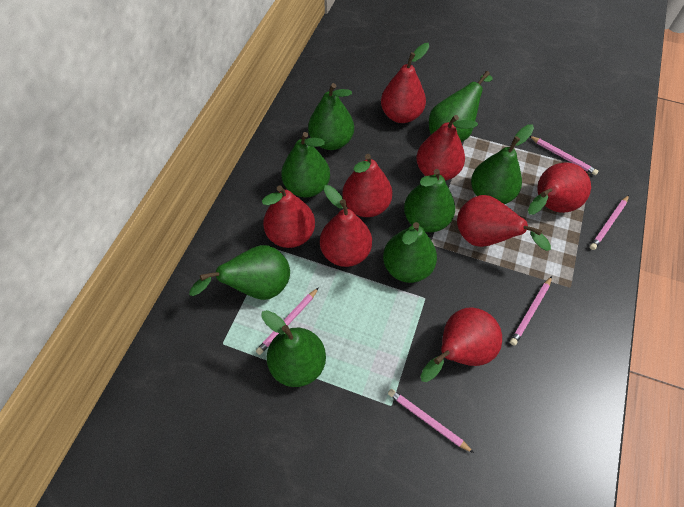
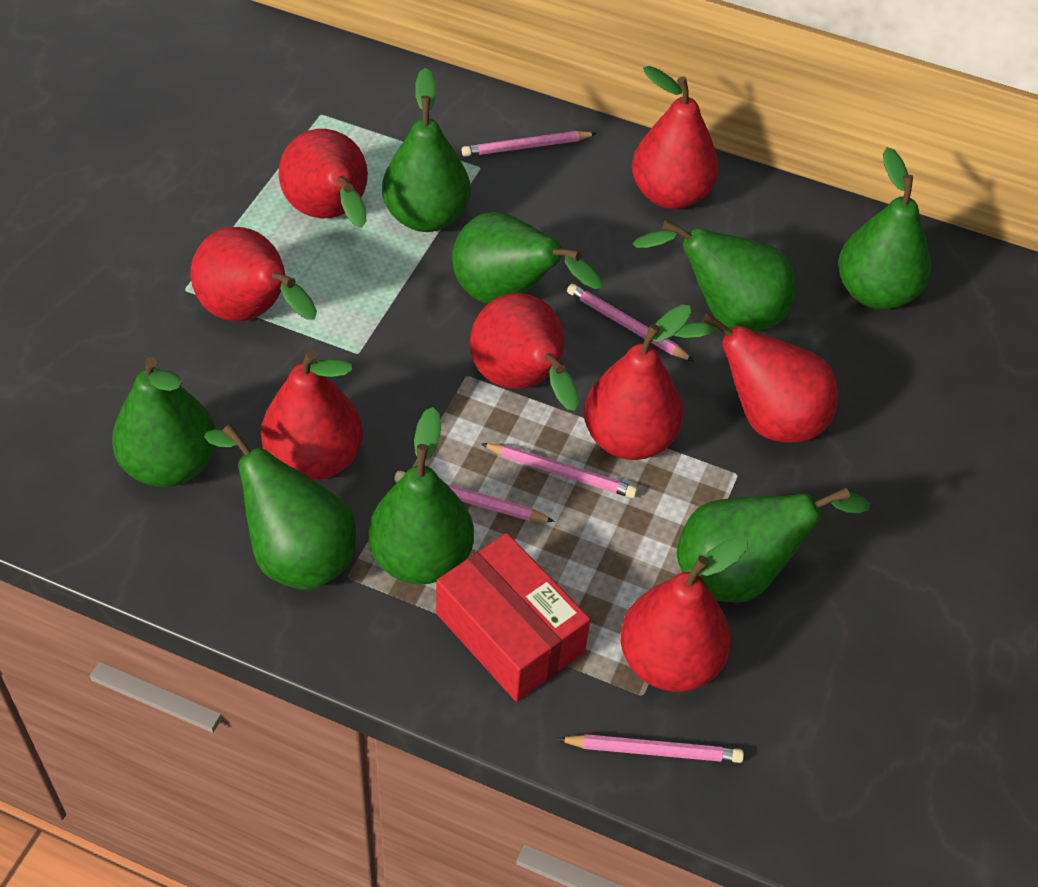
red box: 0 -> 1

